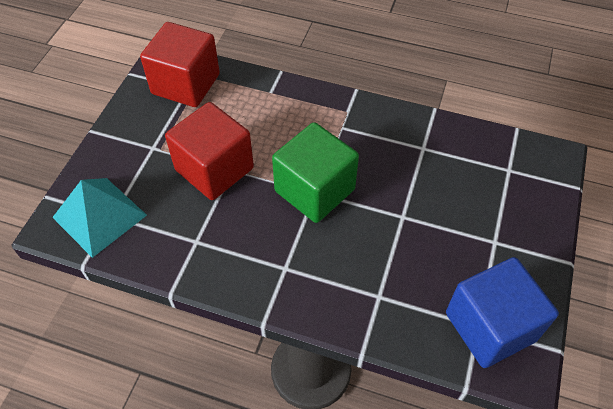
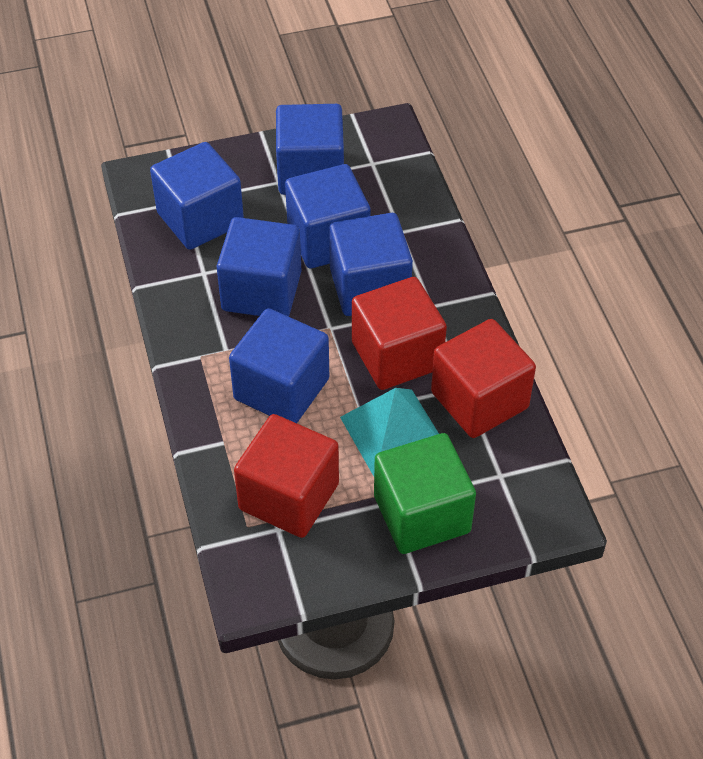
blue cube: 1 -> 6
red cube: 2 -> 3

